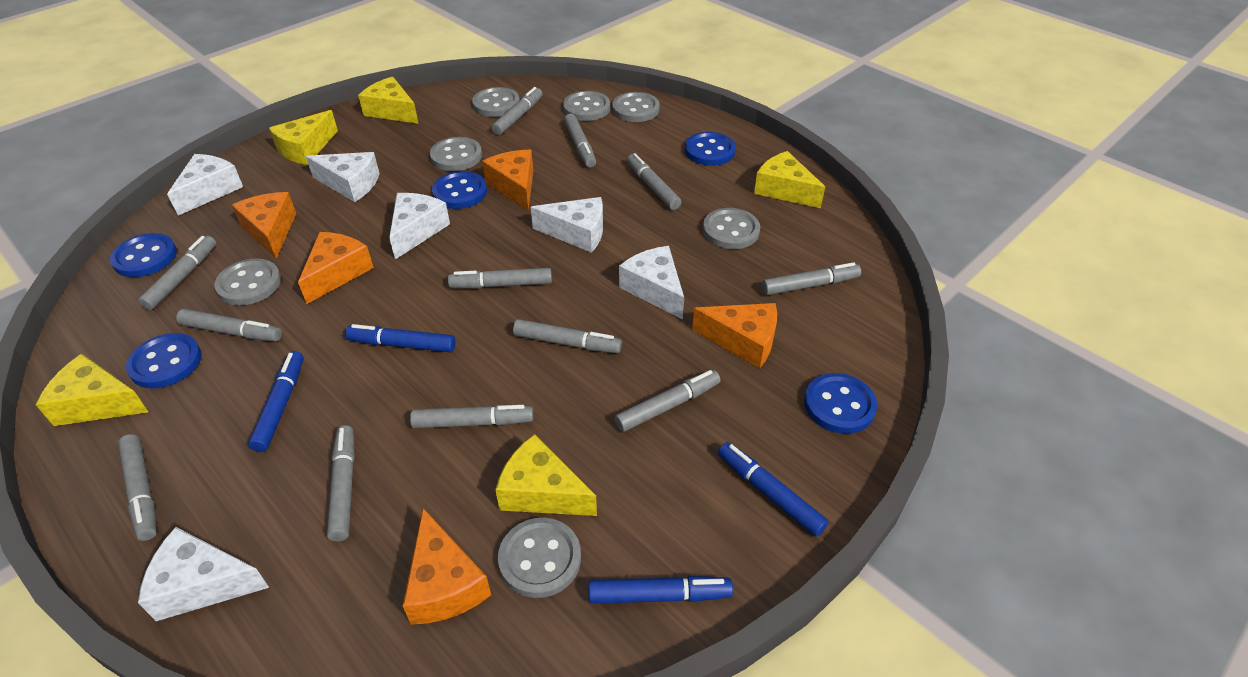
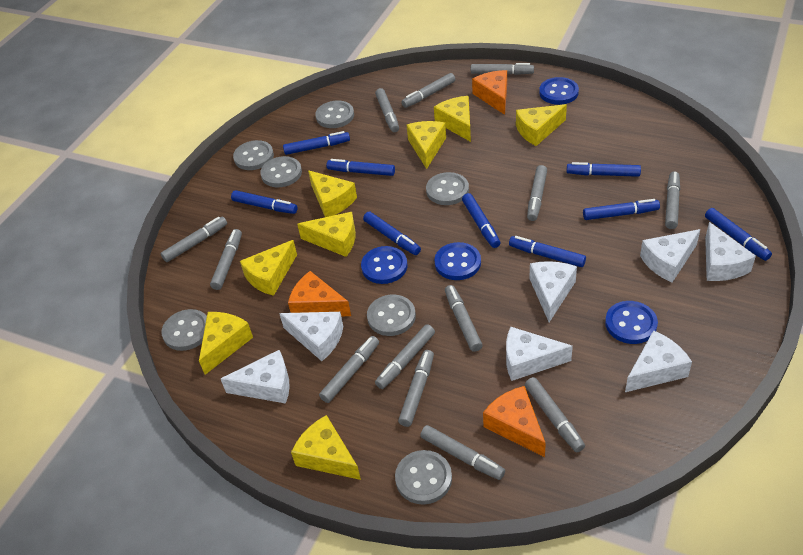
blue button: 5 -> 4
blue marker: 4 -> 9
grey marker: 12 -> 13
orange cheese: 5 -> 3
white cheese: 6 -> 7
yellow cheese: 5 -> 8

